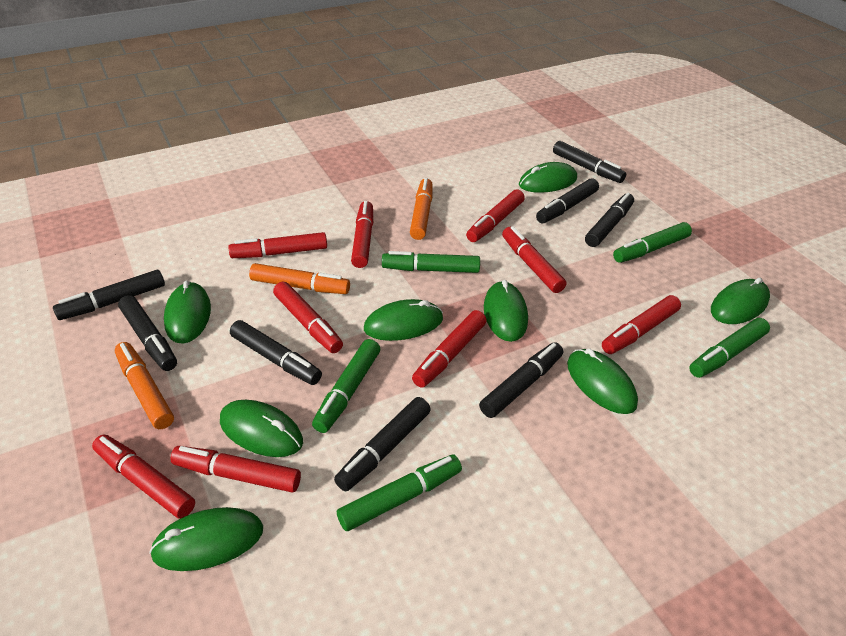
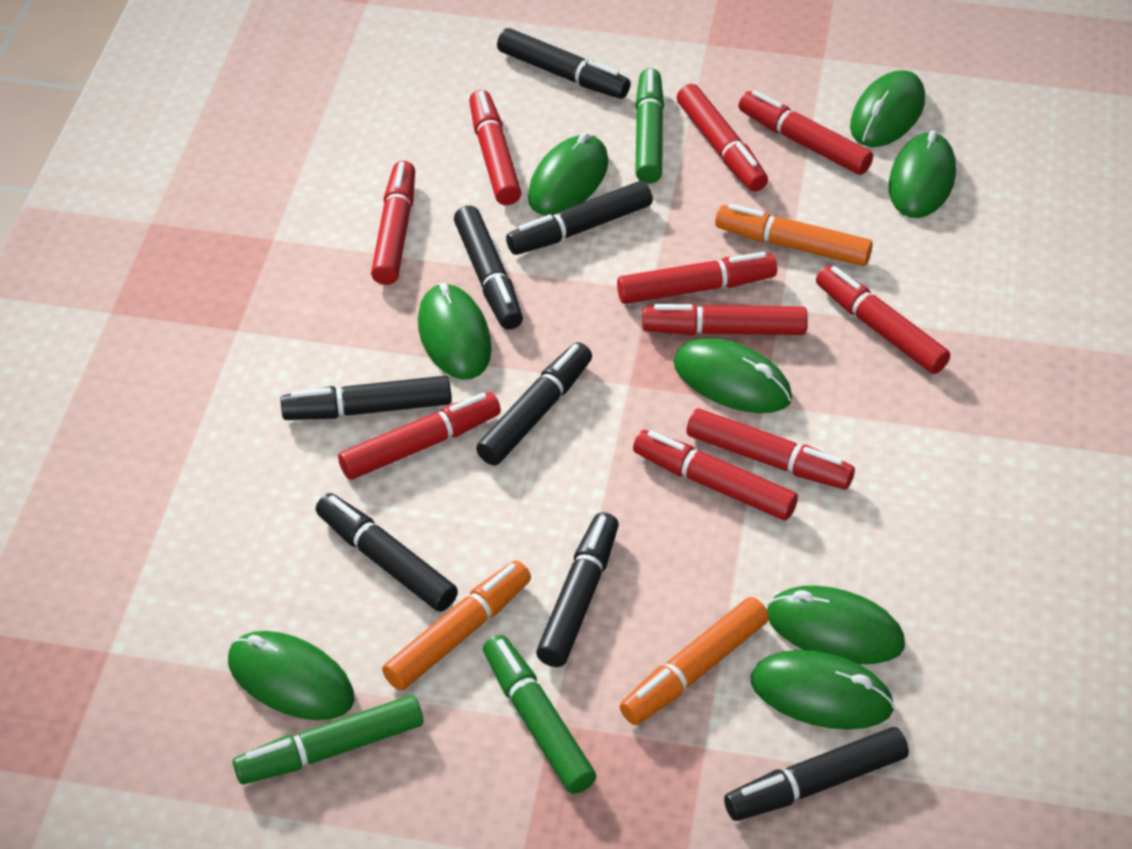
green marker: 5 -> 3
red marker: 9 -> 10

